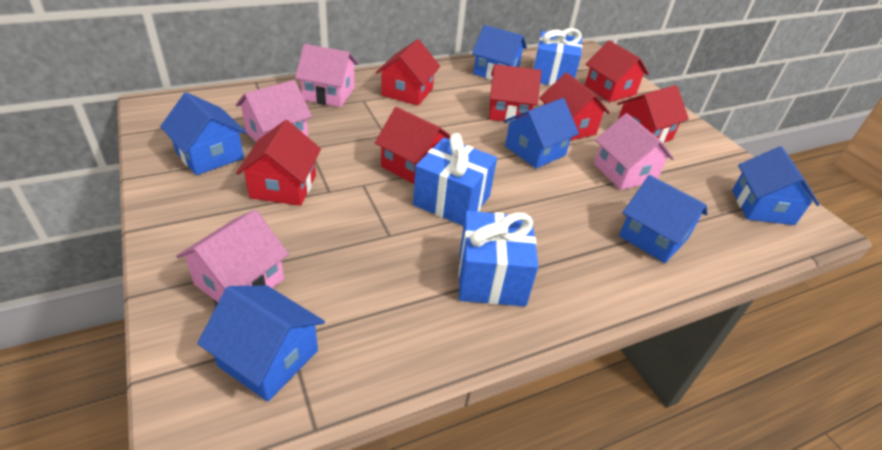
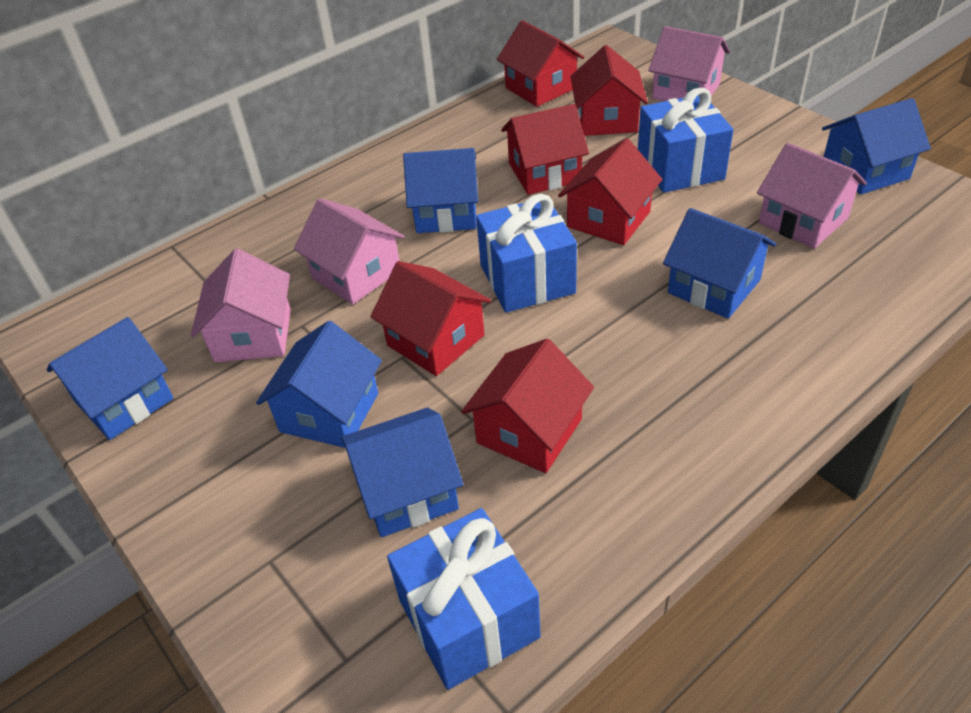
red house: 7 -> 6

